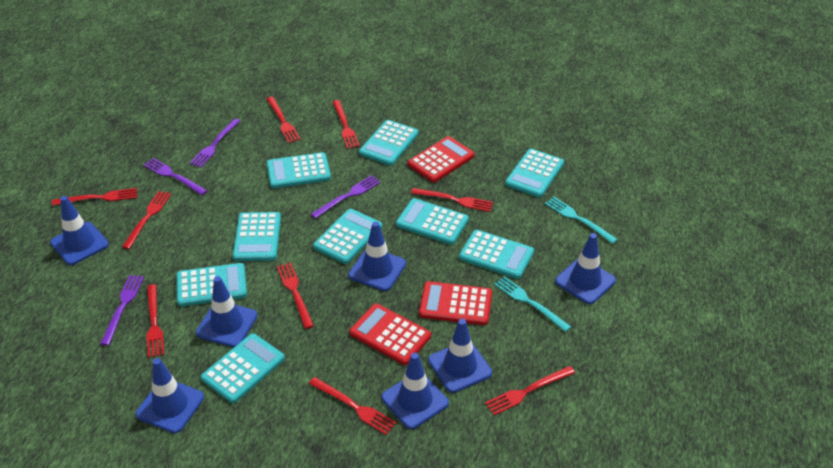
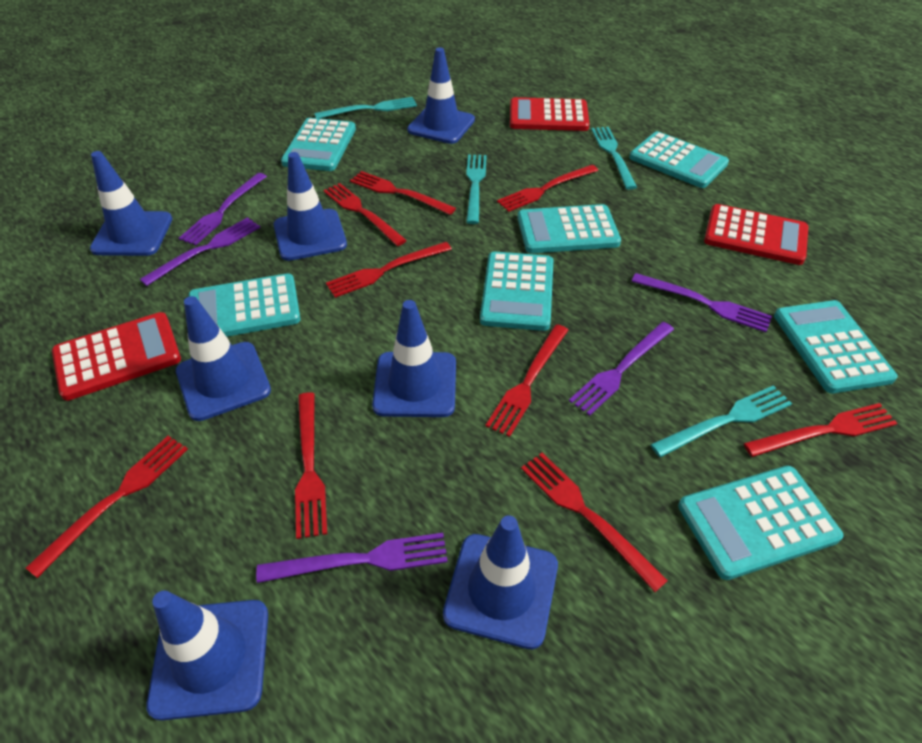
purple fork: 4 -> 5
turquoise calculator: 9 -> 7
turquoise fork: 2 -> 4

